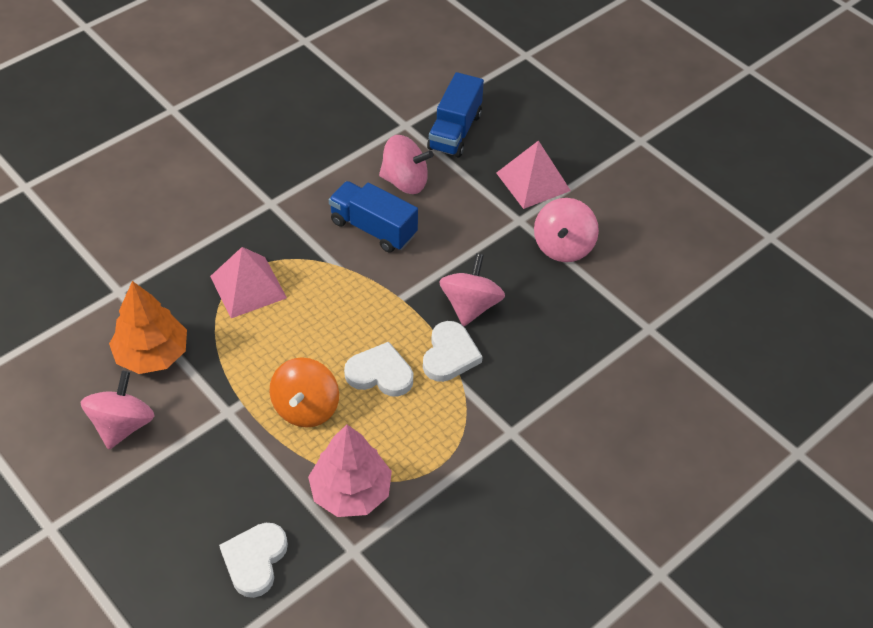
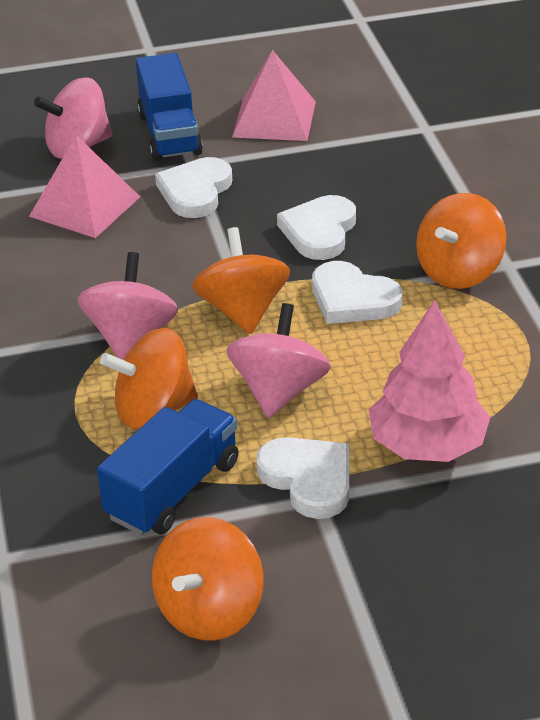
orange spinning top: 1 -> 4
orange tree: 1 -> 0
pink spinning top: 4 -> 3
white heart: 3 -> 4

